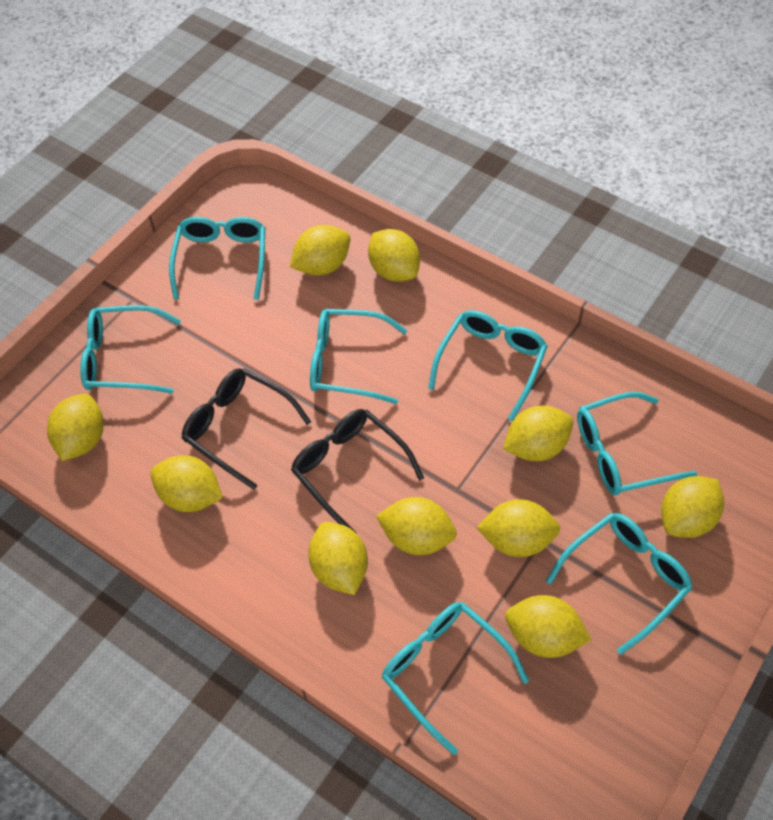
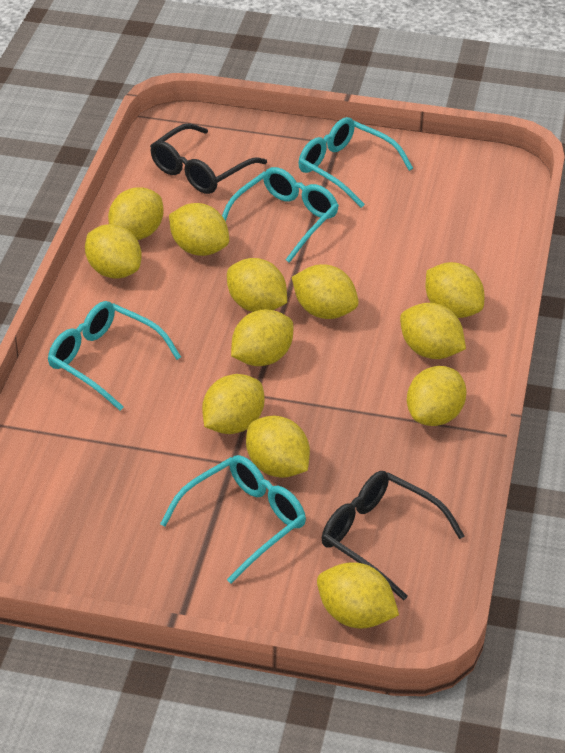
turquoise glasses: 7 -> 4
yellow lemon: 10 -> 12

